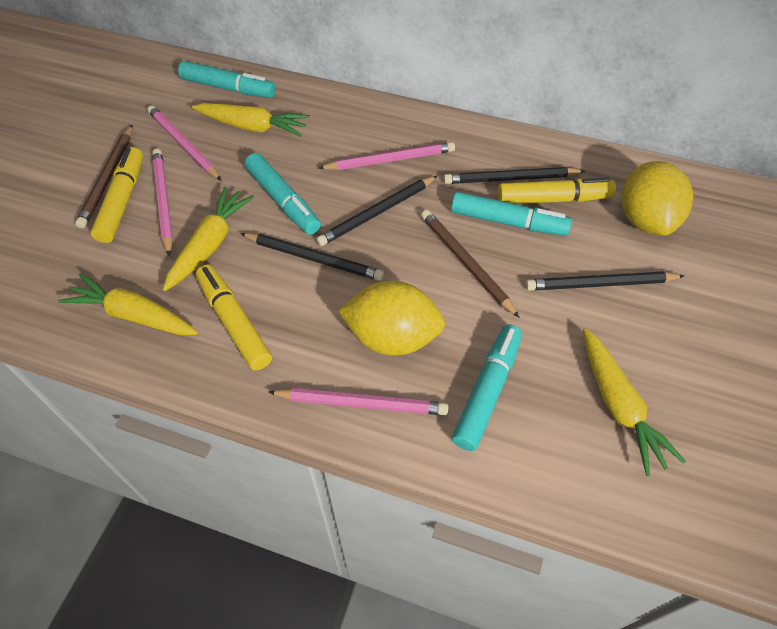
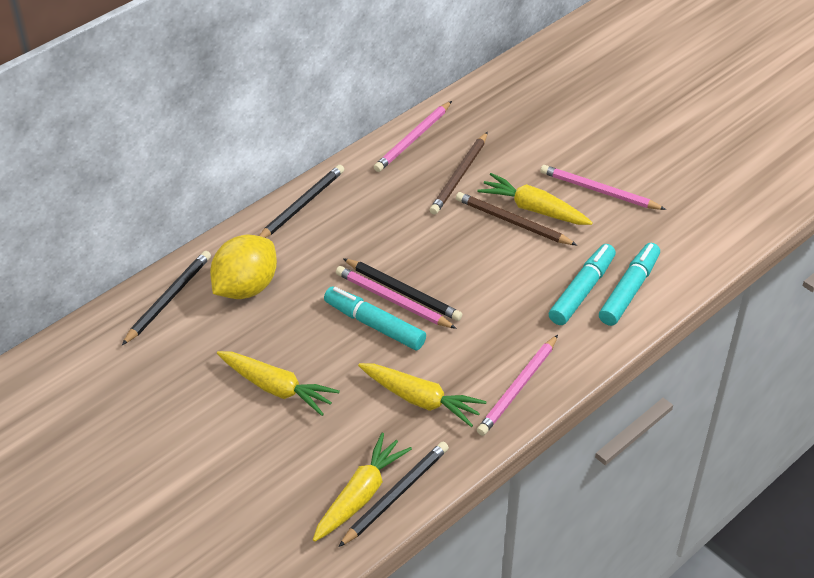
turquoise marker: 4 -> 3
yellow lemon: 2 -> 1
yellow marker: 3 -> 0

